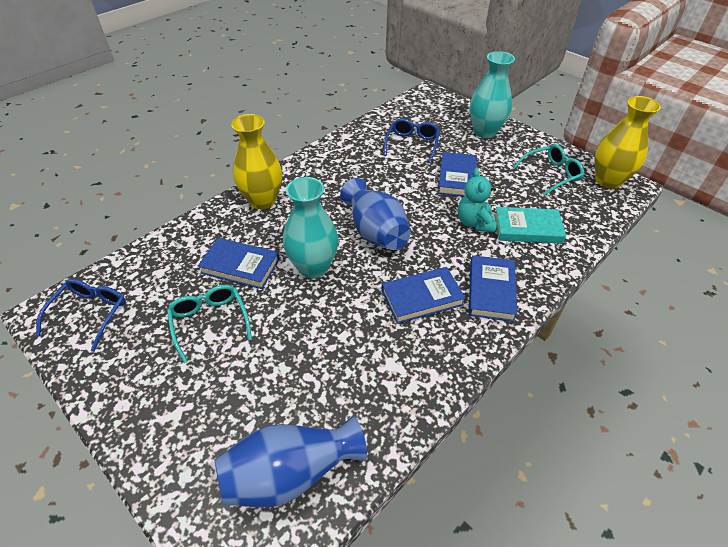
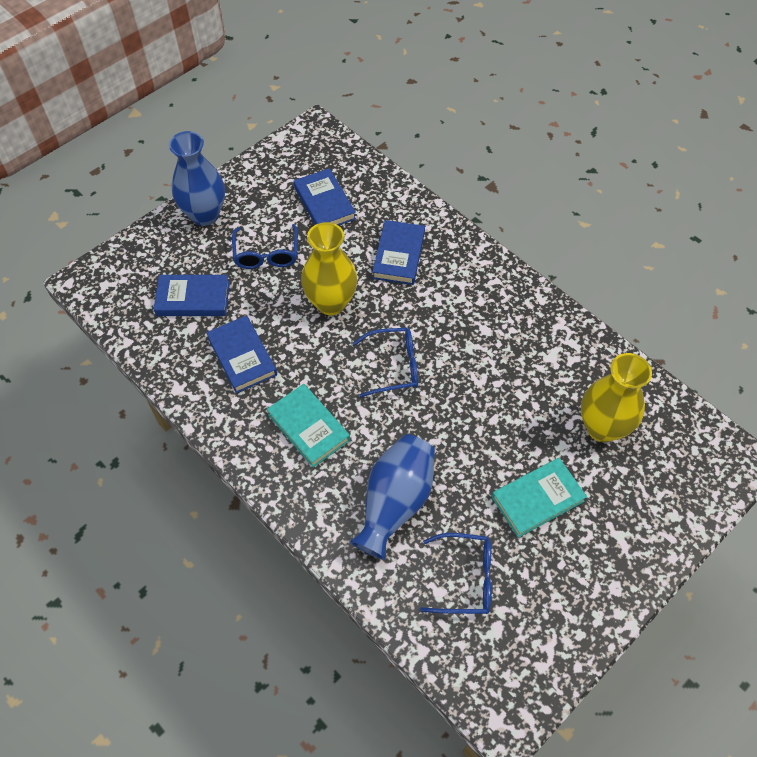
blue glasses: 2 -> 3
turquoise book: 1 -> 2
turquoise glasses: 2 -> 0
turquoise teddy bear: 1 -> 0
turquoise vase: 2 -> 0

